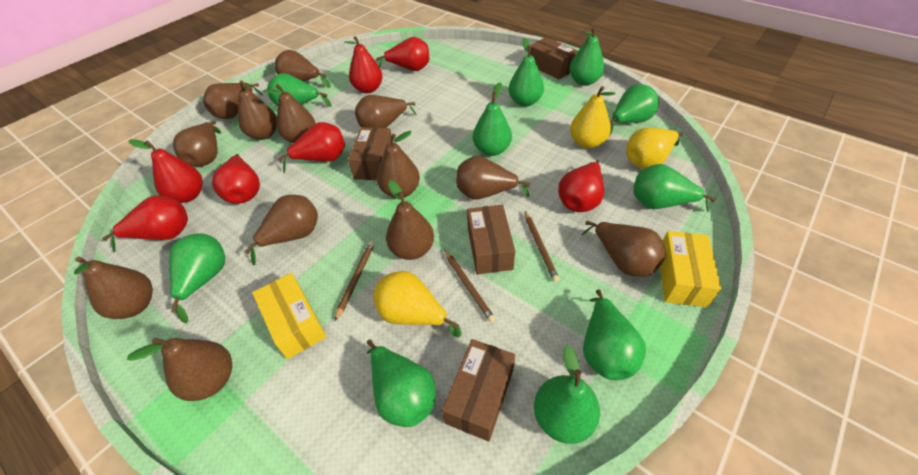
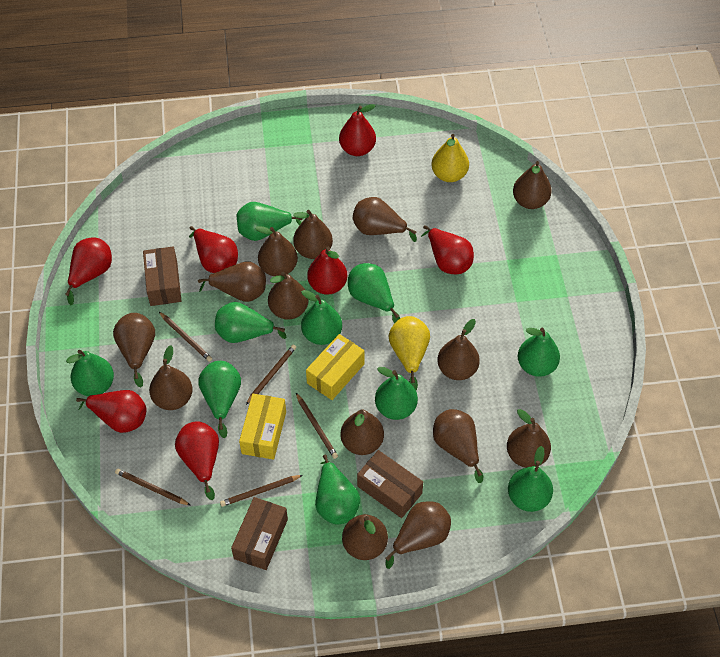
brown box: 4 -> 3
brown pear: 13 -> 14
brown pencil: 3 -> 5
yellow pear: 3 -> 2

